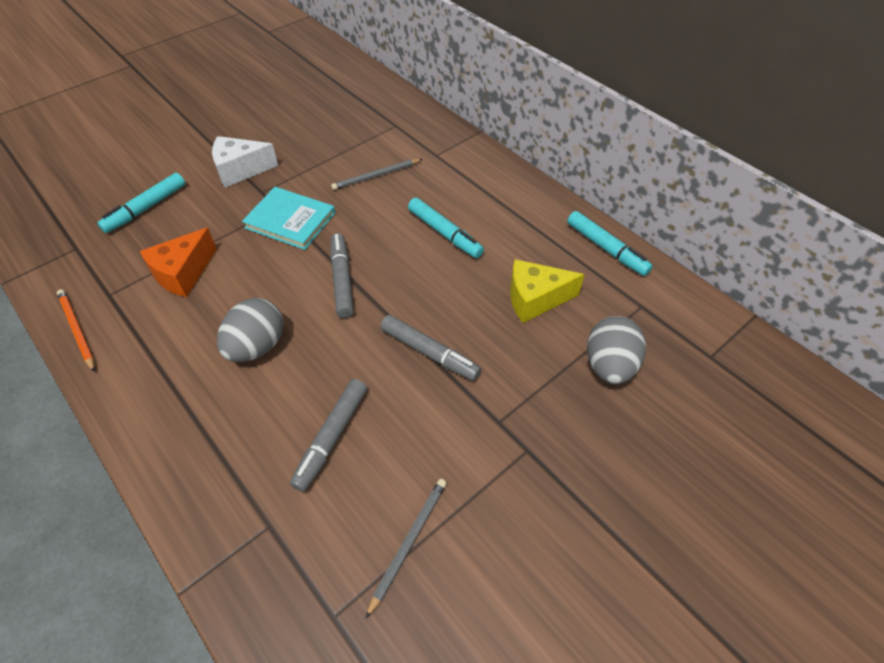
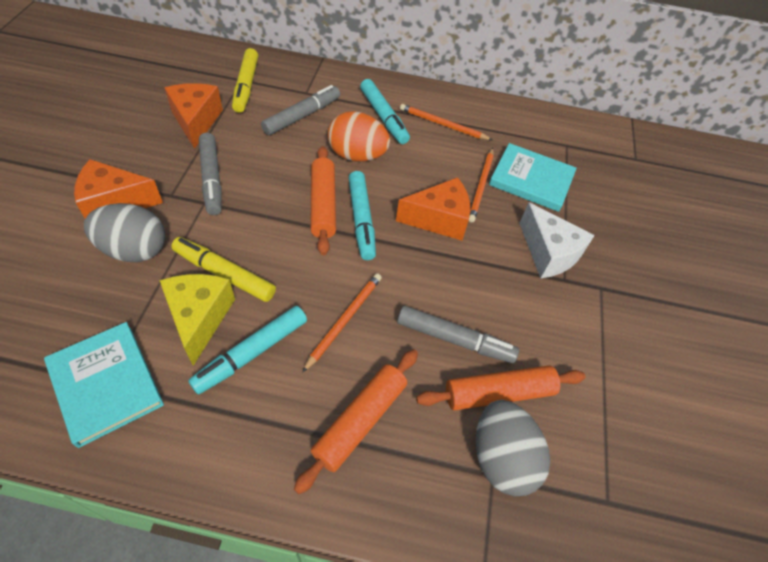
grey pencil: 2 -> 0
orange cheese: 1 -> 3
orange egg: 0 -> 1
orange pencil: 1 -> 3
orange rolling pin: 0 -> 3
turquoise book: 1 -> 2
yellow marker: 0 -> 2

